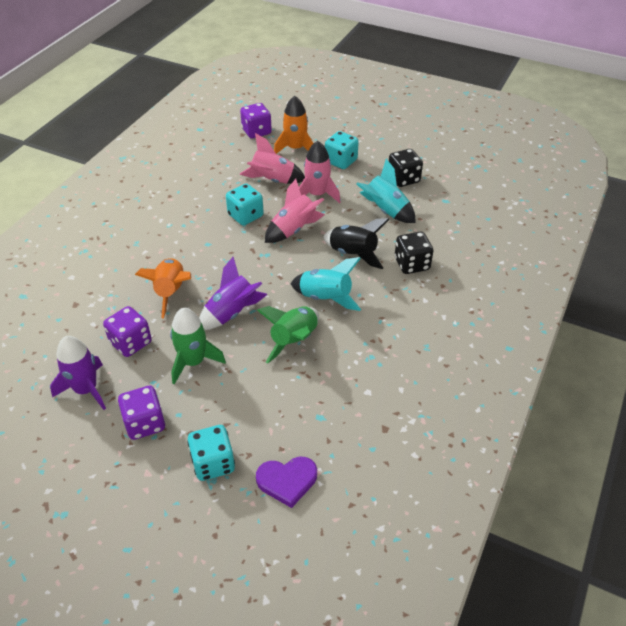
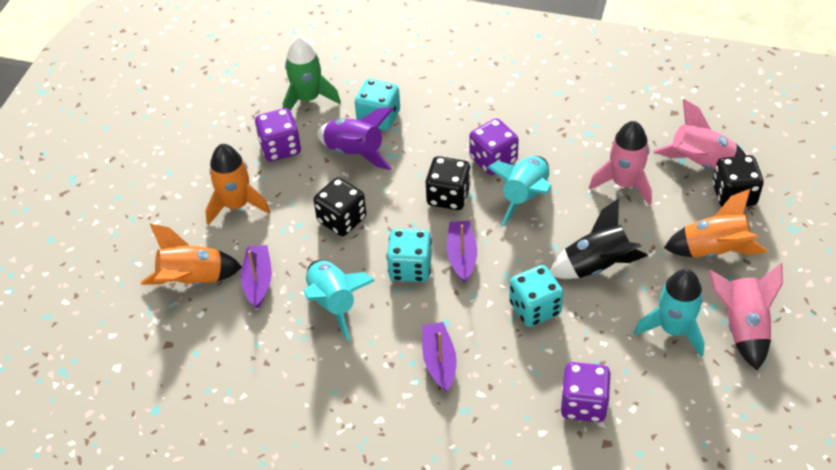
black dice: 2 -> 3
green rocket: 2 -> 1
orange rocket: 2 -> 3
purple boat: 0 -> 3
purple heart: 1 -> 0
purple rocket: 2 -> 1
turquoise rocket: 2 -> 3

